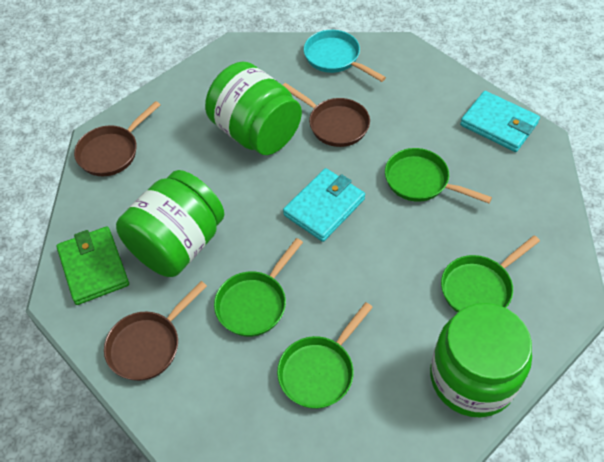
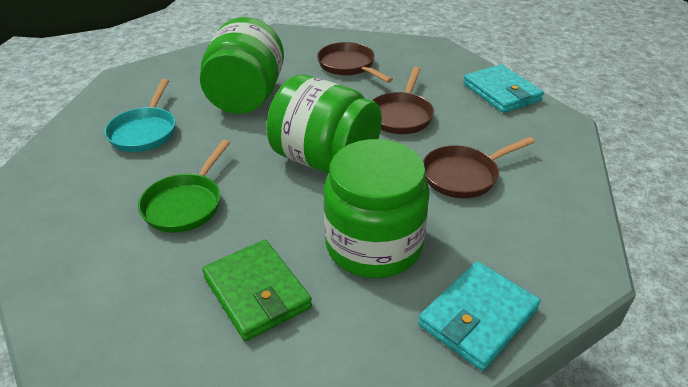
green pan: 4 -> 1

